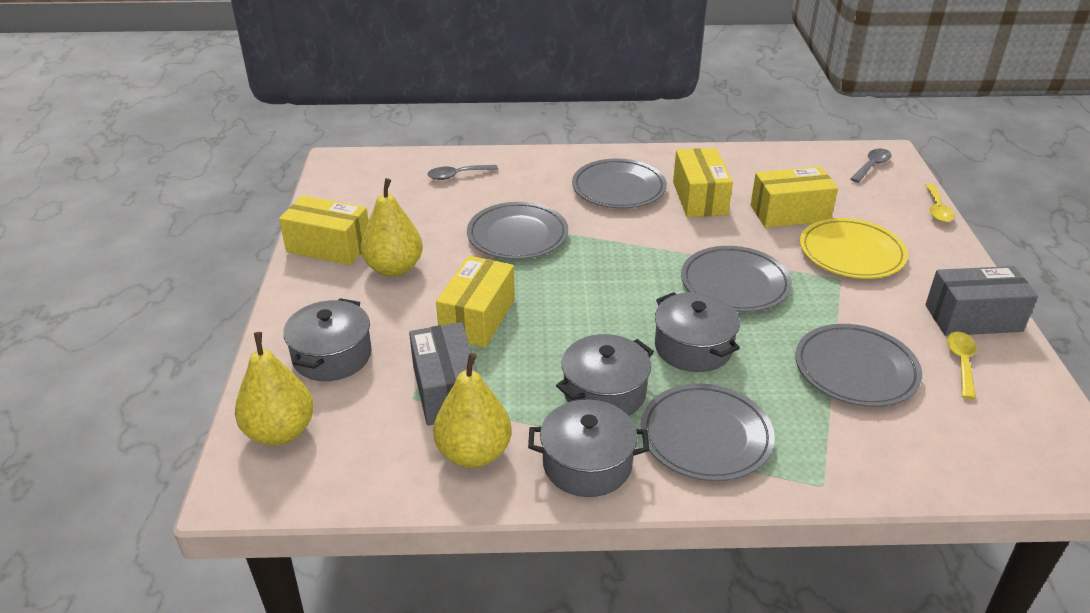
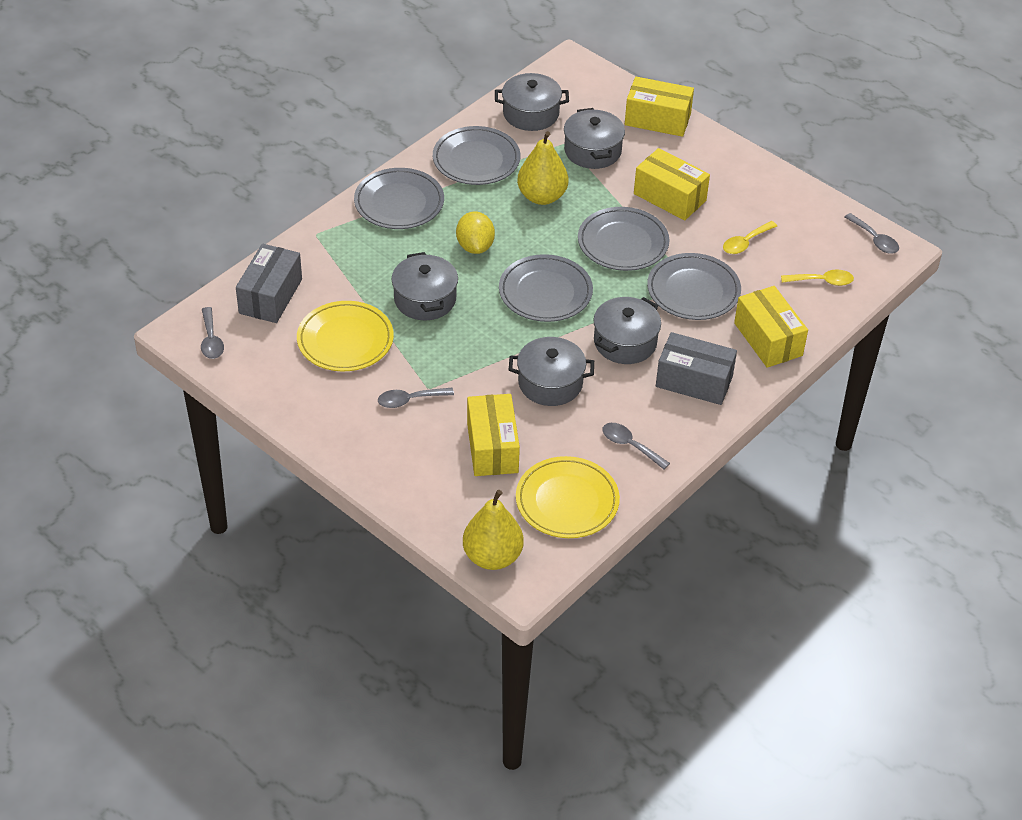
grey pot: 4 -> 5
grey spoon: 2 -> 4
yellow lemon: 0 -> 1
yellow pear: 3 -> 2
yellow plate: 1 -> 2

